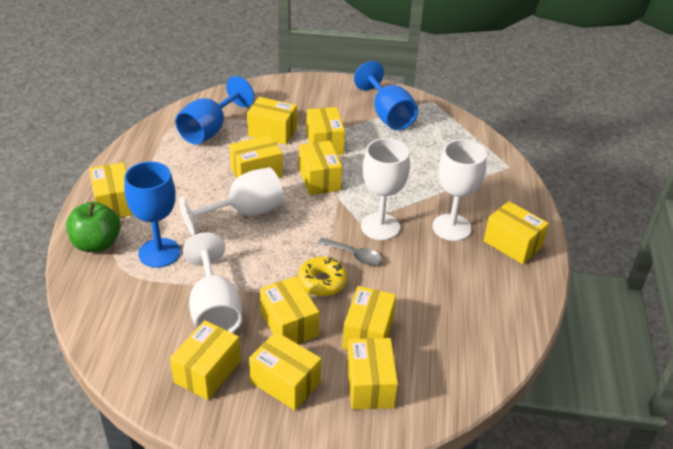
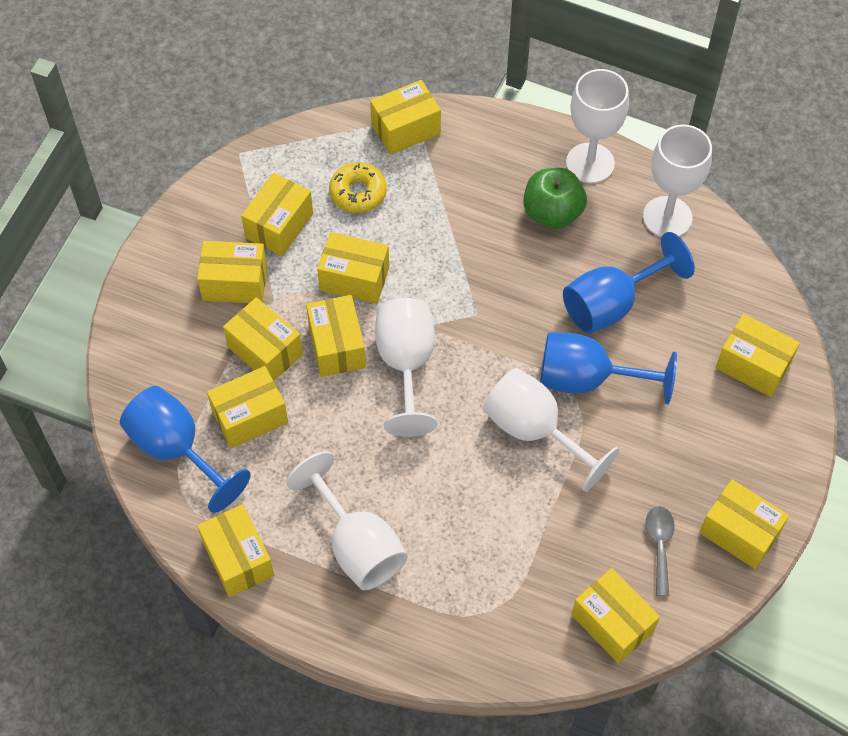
white goblet: 4 -> 5

